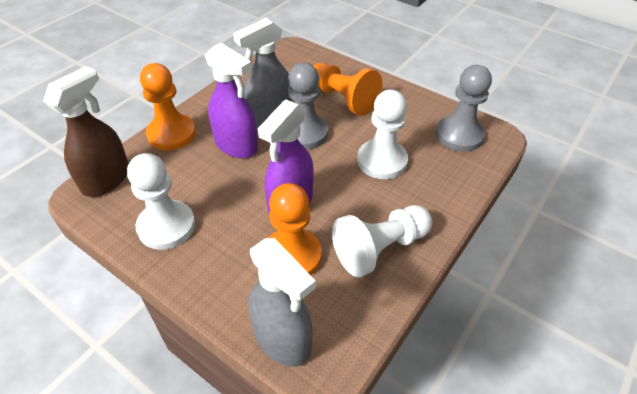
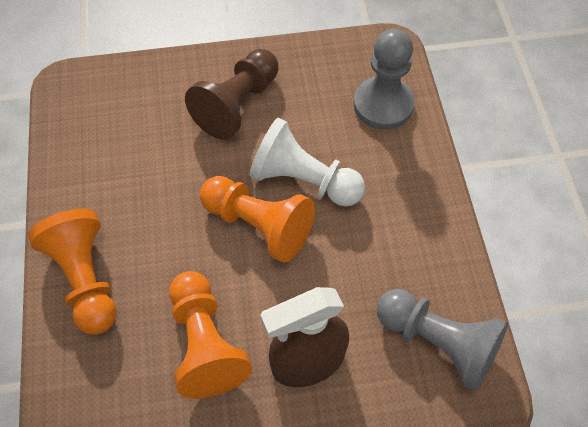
brown pawn: 0 -> 1
grey spray bottle: 2 -> 0
purple spray bottle: 2 -> 0
white pawn: 3 -> 1

